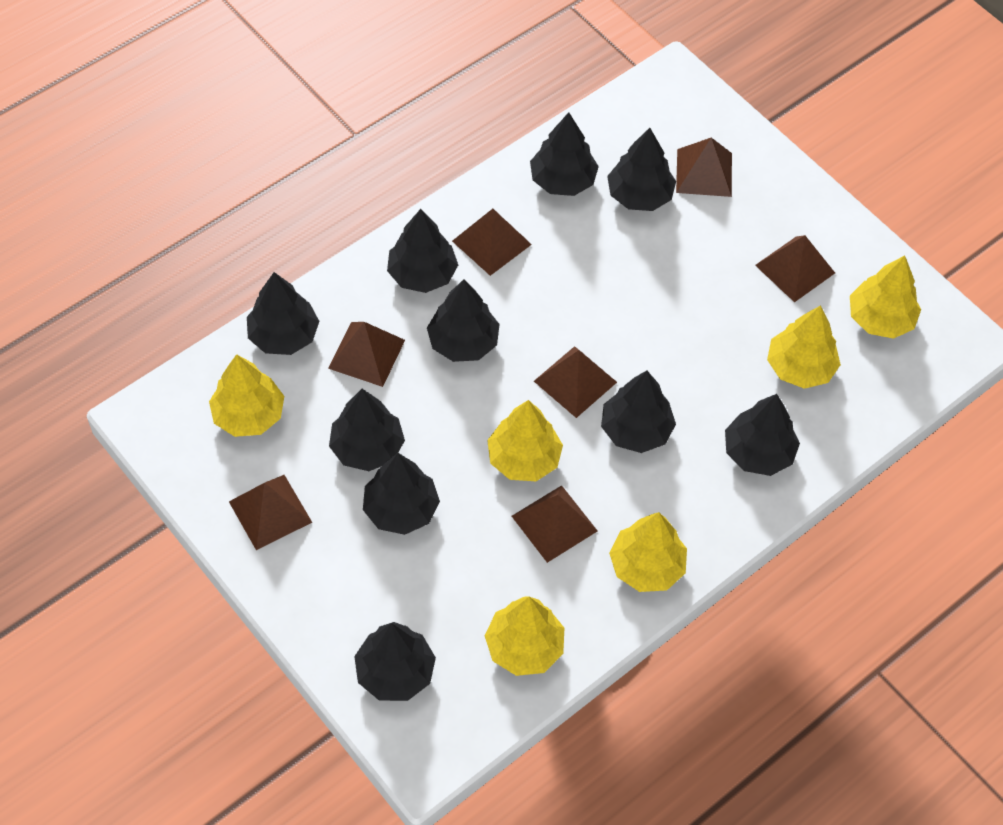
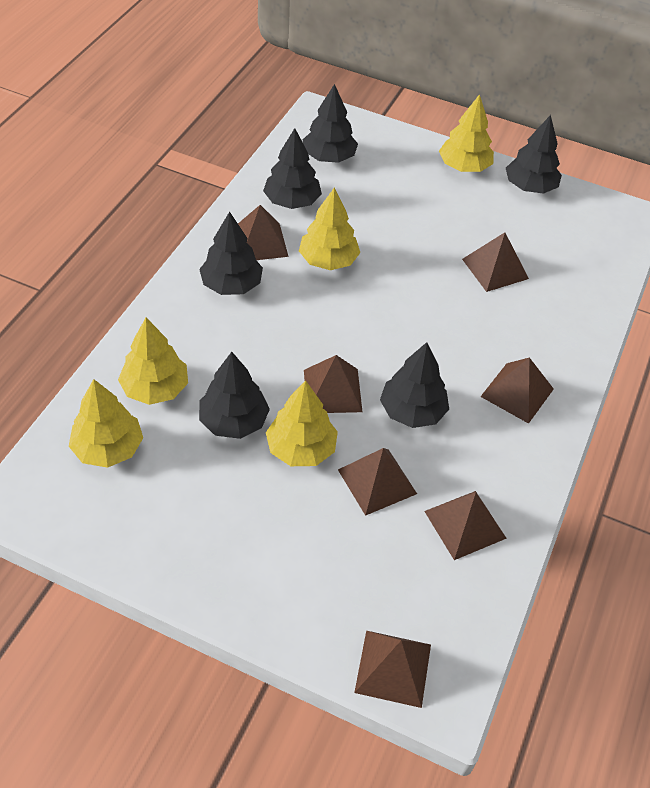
black tree: 10 -> 6
yellow tree: 6 -> 5

